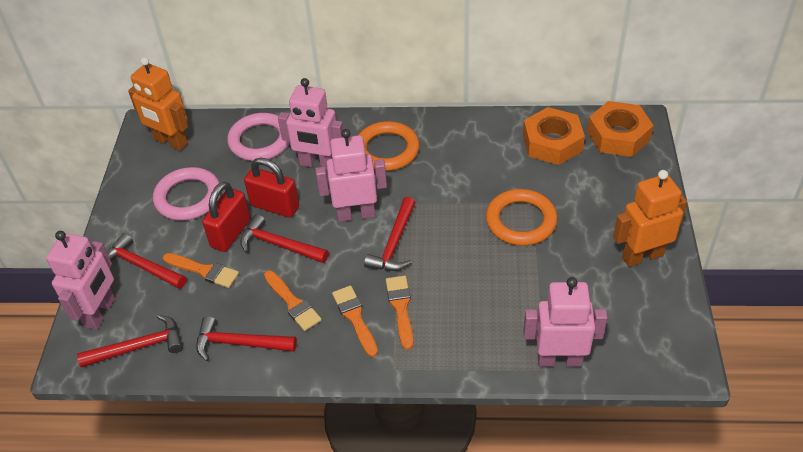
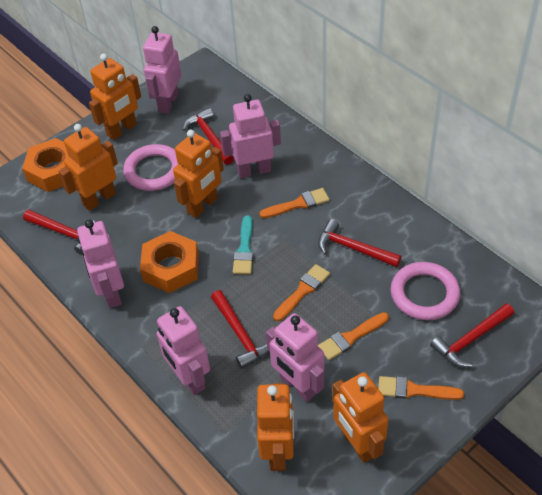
orange ring: 2 -> 0
orange robot: 2 -> 5
pink robot: 4 -> 5
red padlock: 2 -> 0
turquoise brush: 0 -> 1

